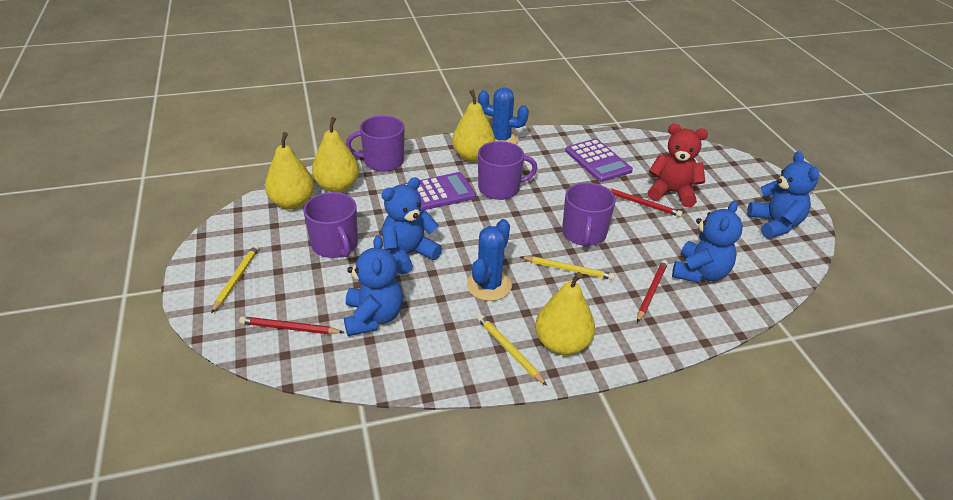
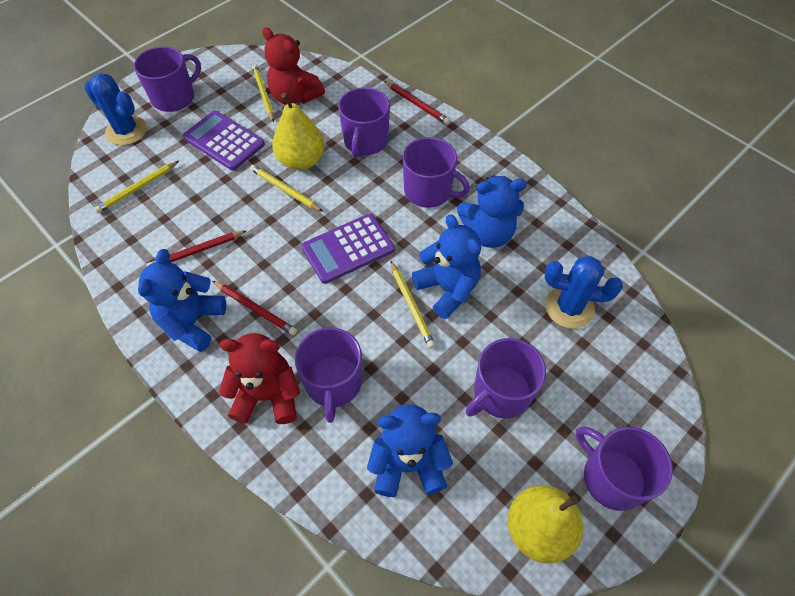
purple mug: 4 -> 6
red teddy bear: 1 -> 2
yellow pear: 4 -> 2
yellow pencil: 3 -> 4

